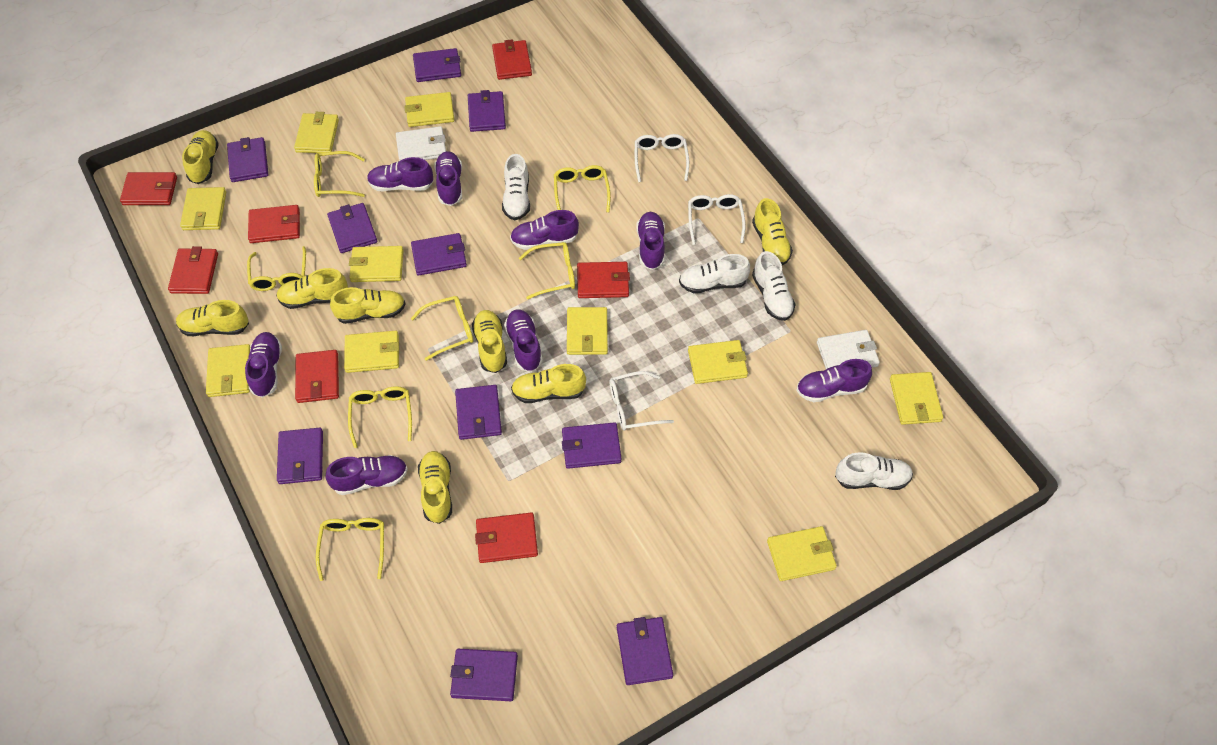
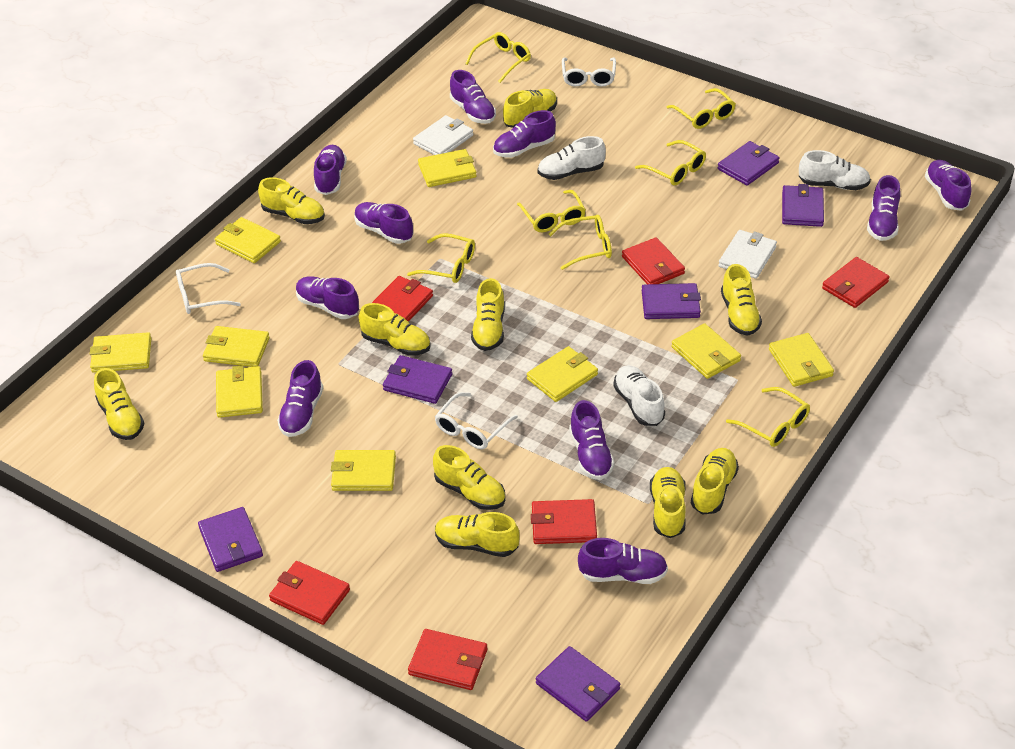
purple shoe: 8 -> 10
purple wallet: 10 -> 6
red wallet: 7 -> 6
white shoe: 4 -> 3
yellow shoe: 8 -> 10
yellow wallet: 10 -> 9

